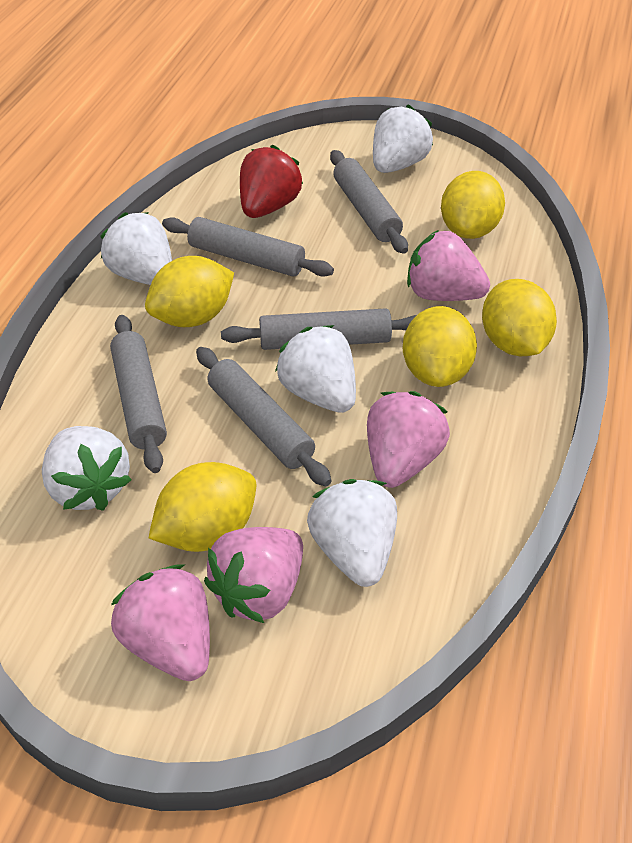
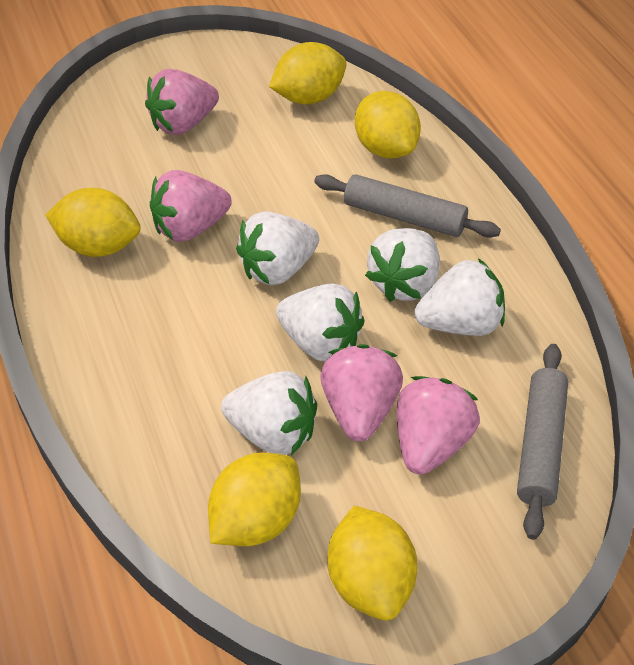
grey rolling pin: 5 -> 2
red strawberry: 1 -> 0

